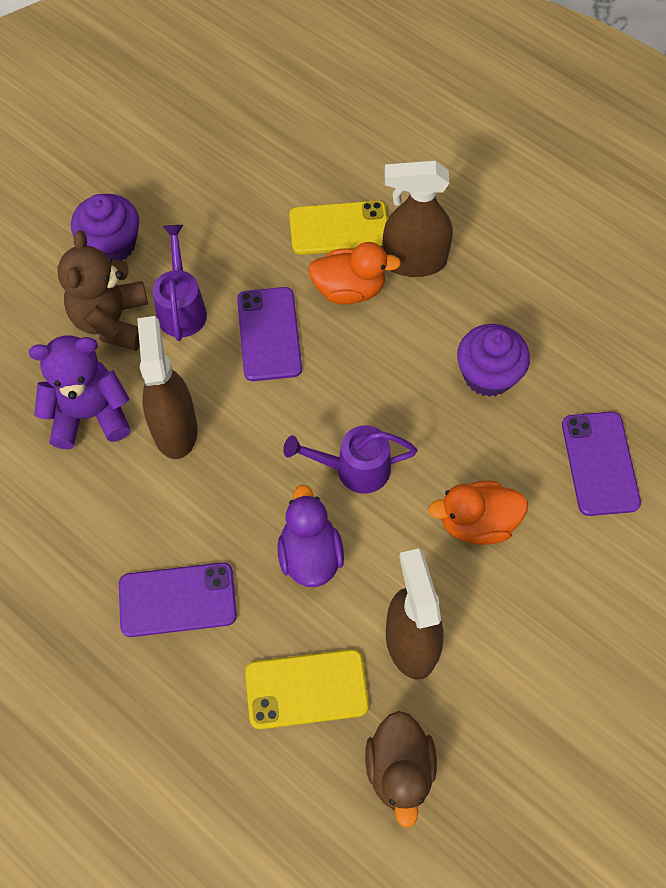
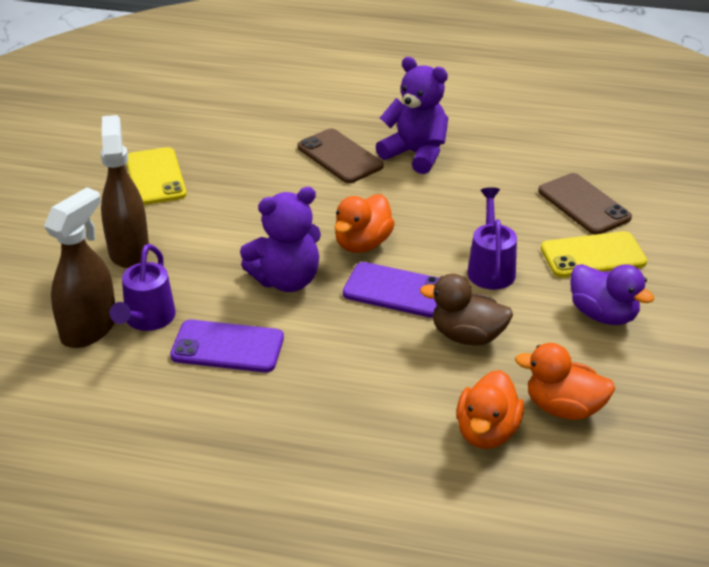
brown phone: 0 -> 2
brown spray bottle: 3 -> 2
brown teddy bear: 1 -> 0
orange duck: 2 -> 3
purple cupcake: 2 -> 0
purple phone: 3 -> 2
purple teddy bear: 1 -> 2

